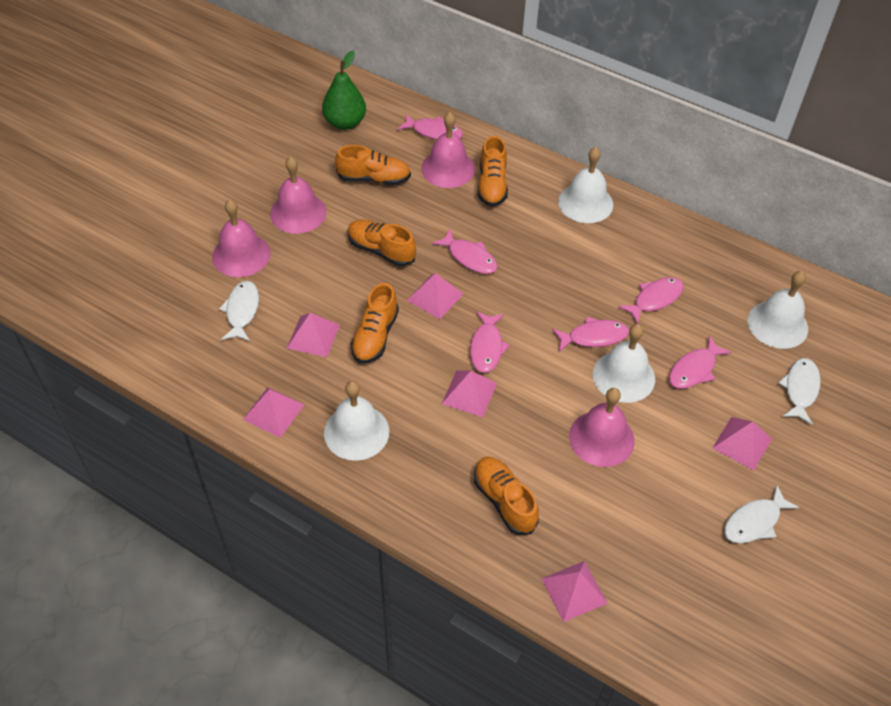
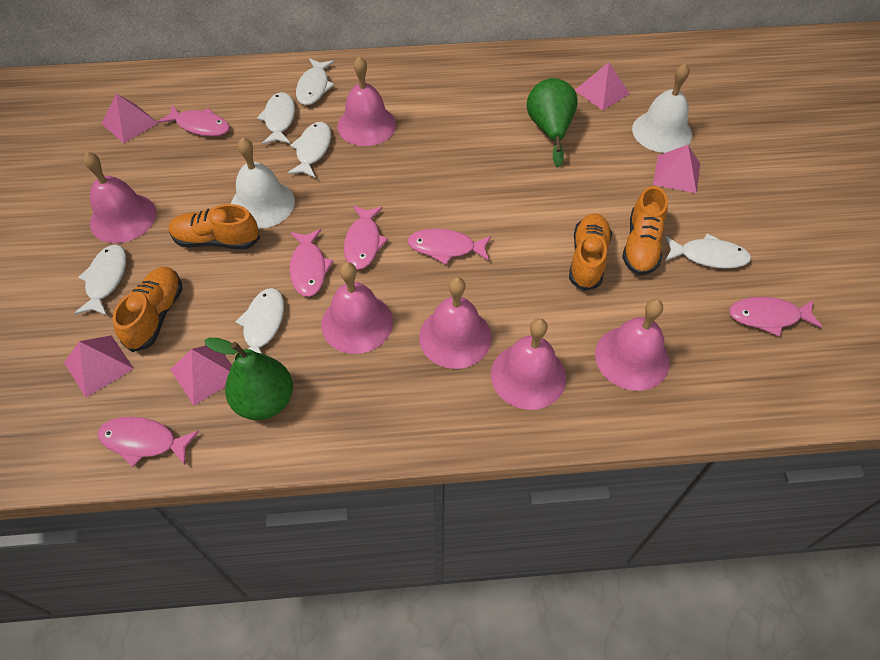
green pear: 1 -> 2
orange shoe: 5 -> 4
pink bell: 4 -> 6
pink pyramid: 6 -> 5
white bell: 4 -> 2
white fish: 3 -> 6

